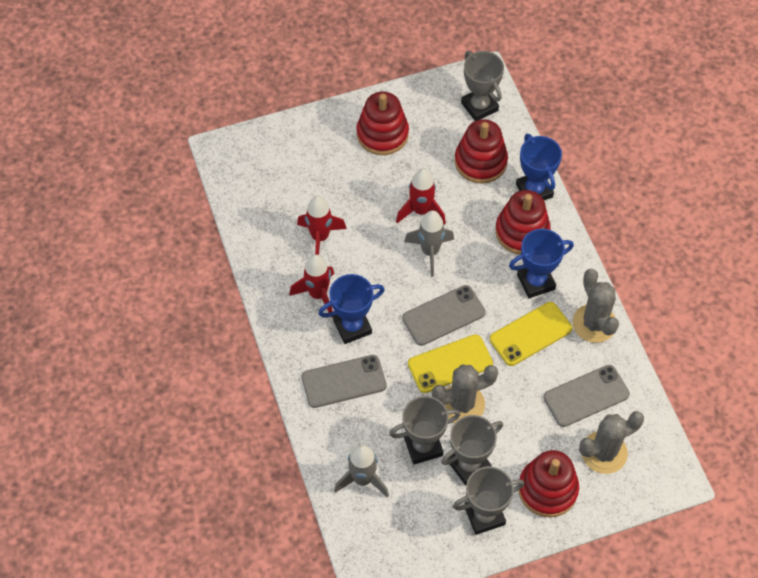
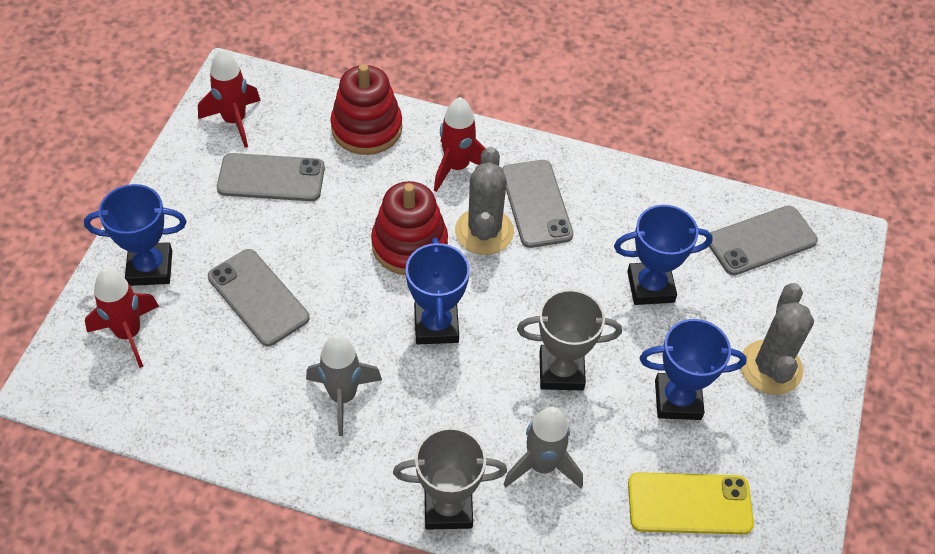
blue trophy: 3 -> 4
grey cactus: 3 -> 2
grey phone: 3 -> 4
grey trophy: 4 -> 2
red stacking toy: 4 -> 2
yellow phone: 2 -> 1

